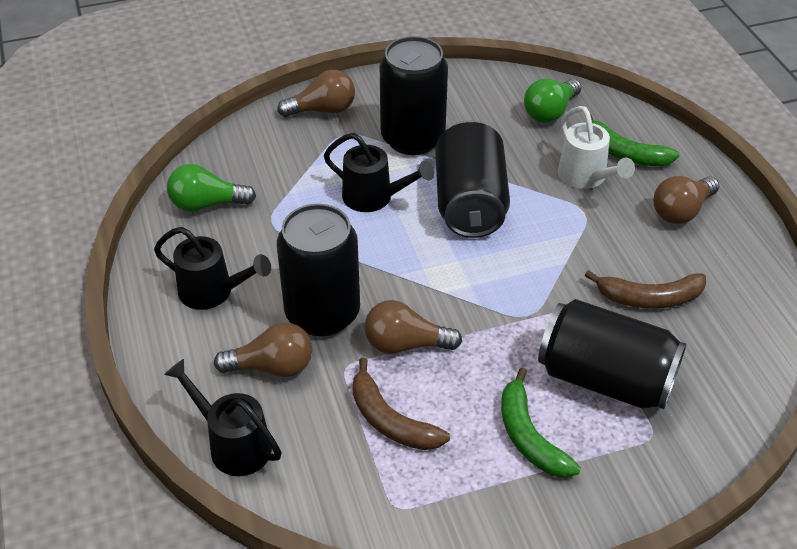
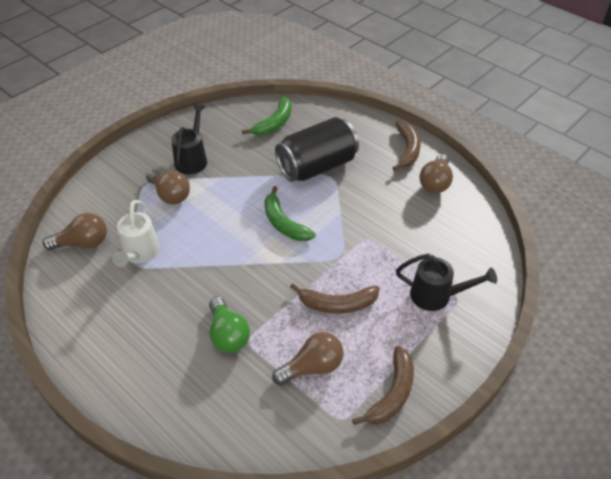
black can: 4 -> 1
black watering can: 3 -> 2
brown banana: 2 -> 3
green light bulb: 2 -> 1

